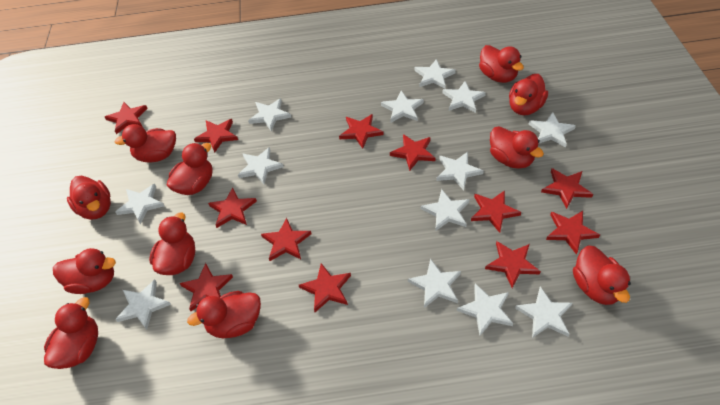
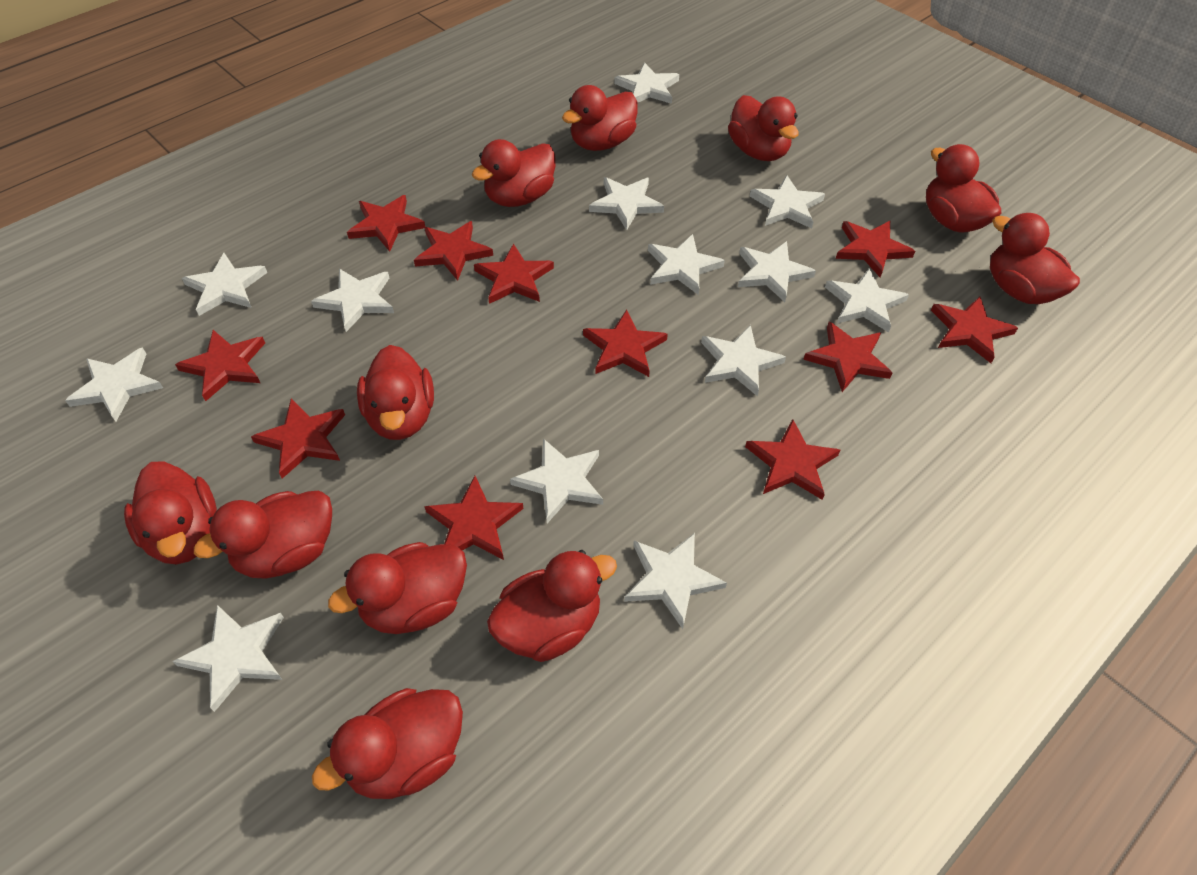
red star: 12 -> 11

